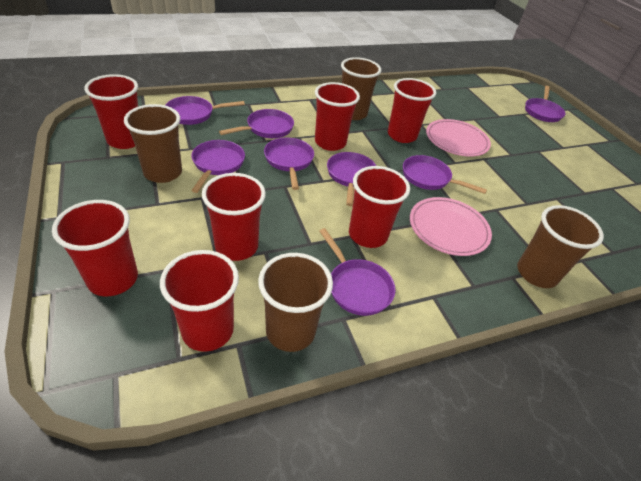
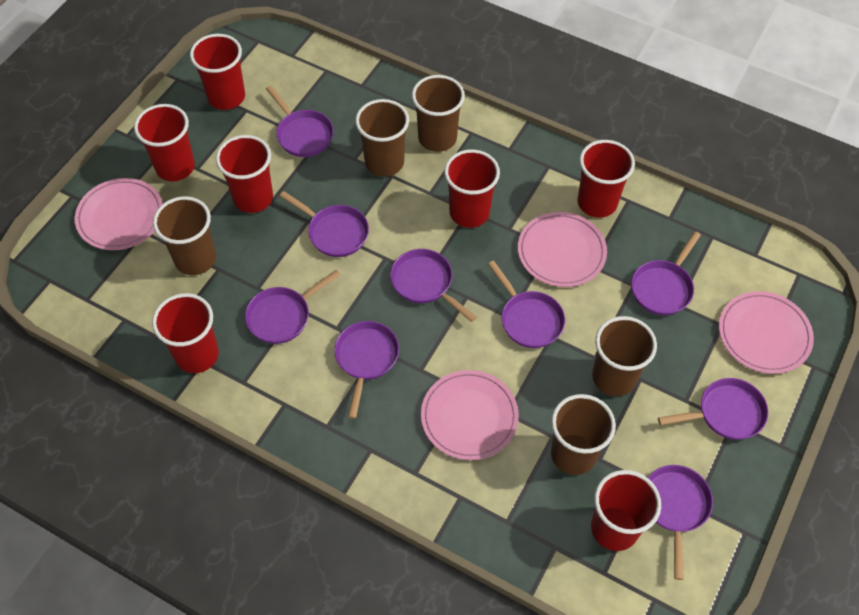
brown cup: 4 -> 5
pink plate: 2 -> 4
purple pan: 8 -> 9

